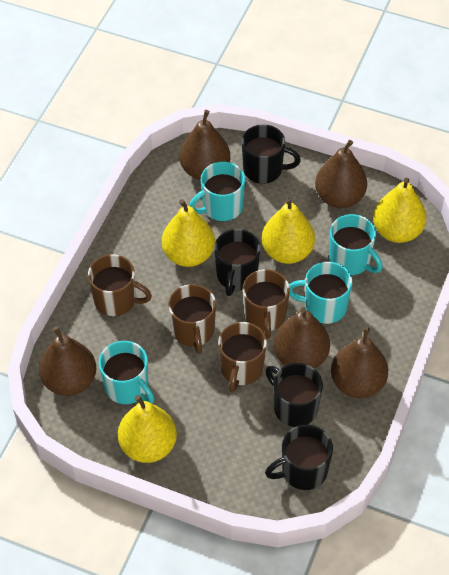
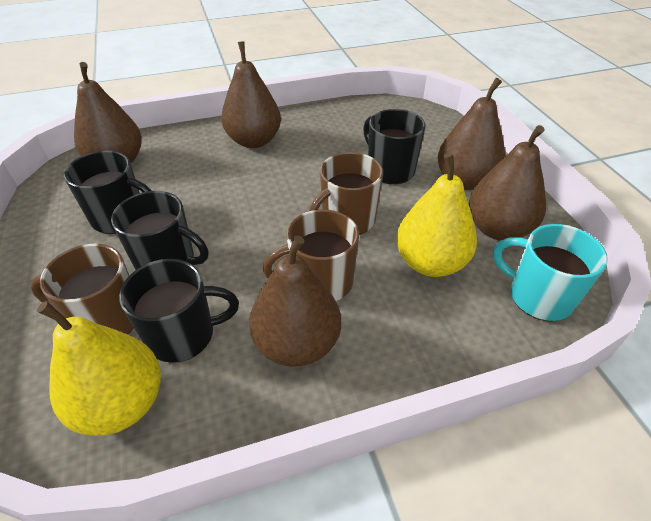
brown mug: 4 -> 3
turquoise mug: 4 -> 1
yellow pear: 4 -> 2

